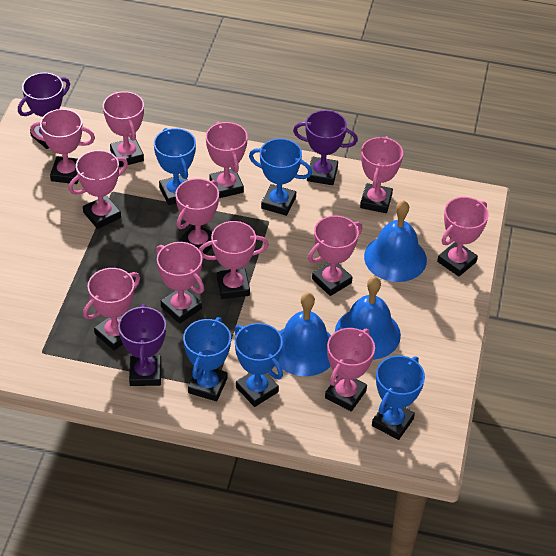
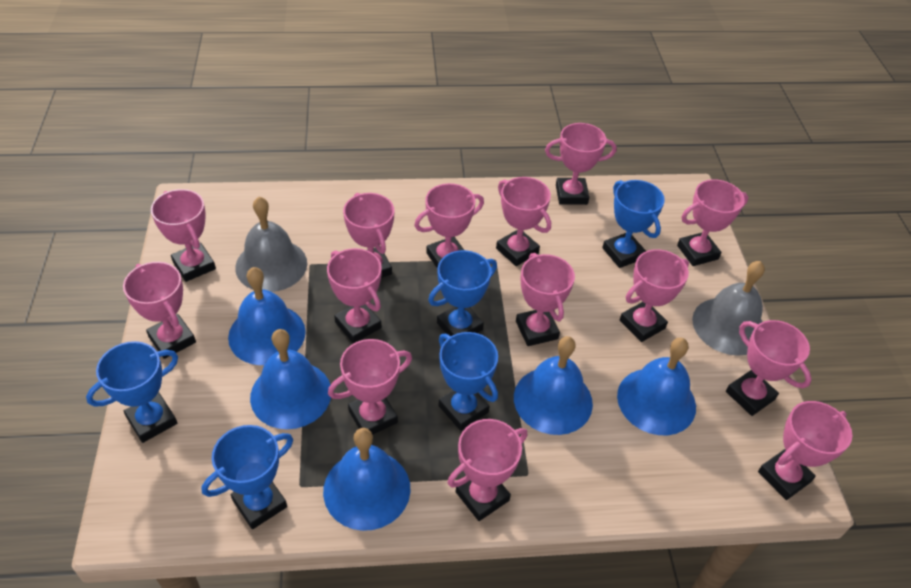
blue bell: 3 -> 5
grey bell: 0 -> 2
pink trophy: 12 -> 14
purple trophy: 3 -> 0

